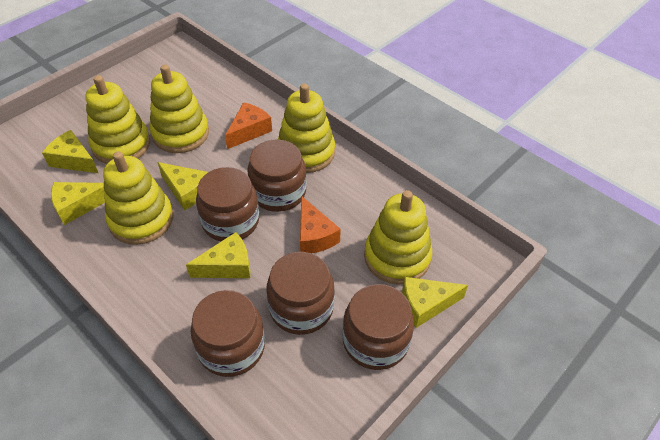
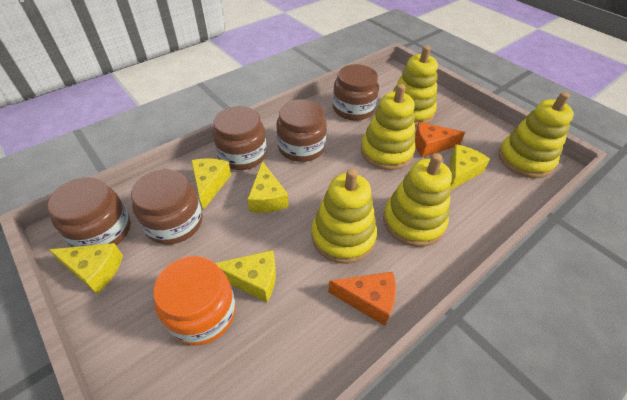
orange jar: 0 -> 1

